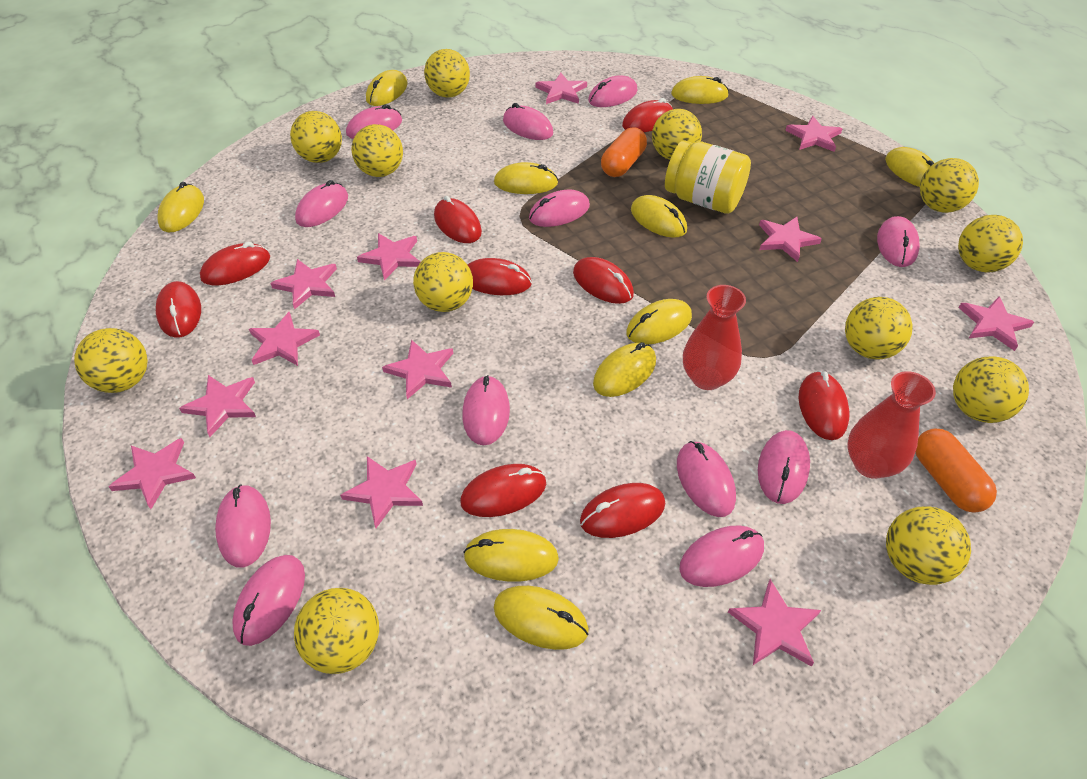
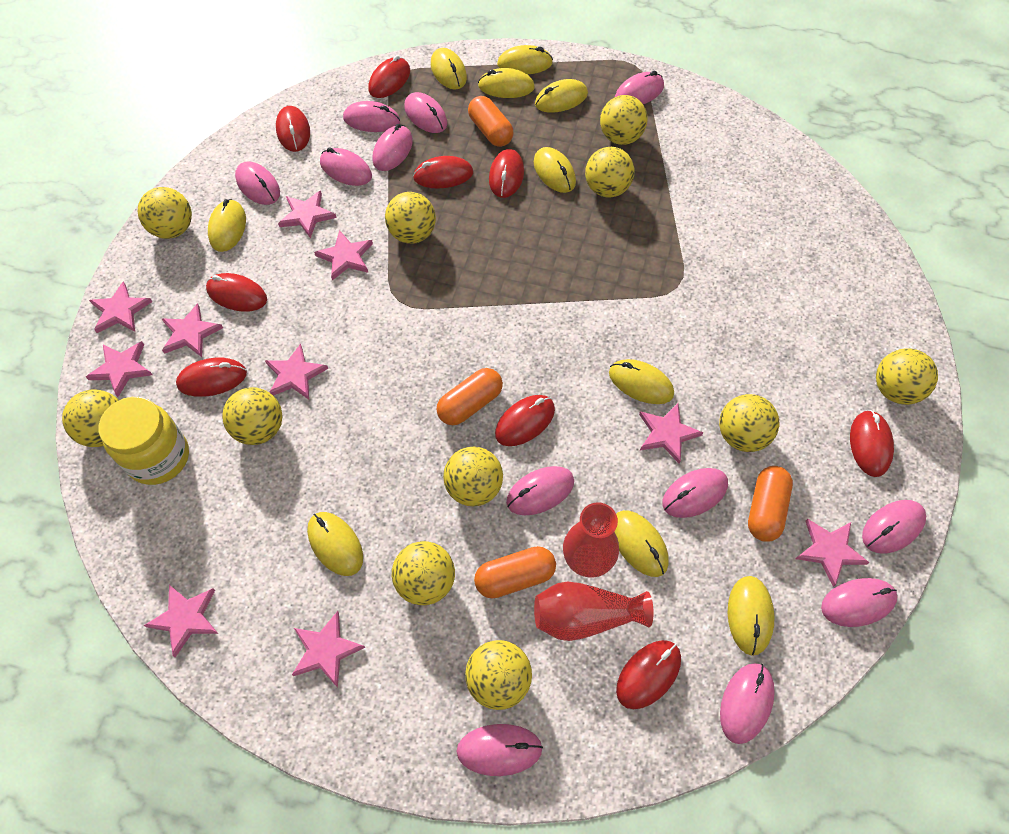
orange capsule: 2 -> 4
pink star: 12 -> 10
yellow ball: 12 -> 11

